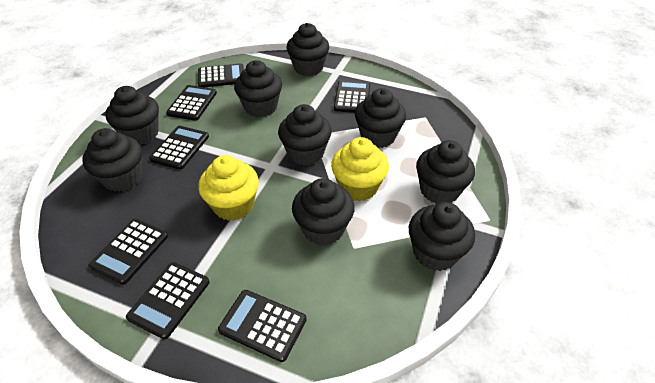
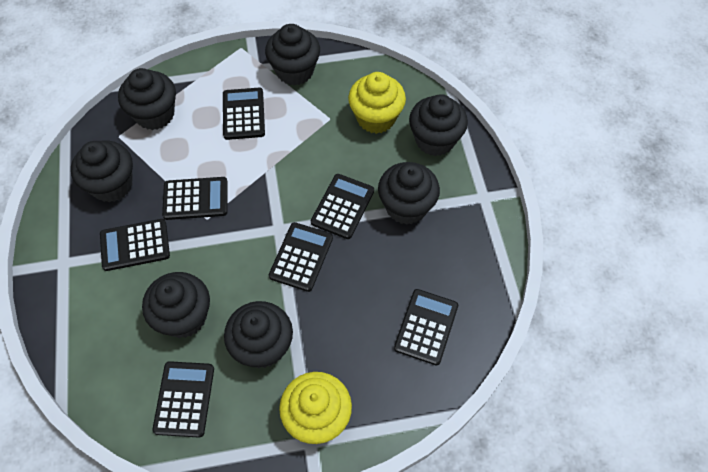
black cupcake: 9 -> 7

